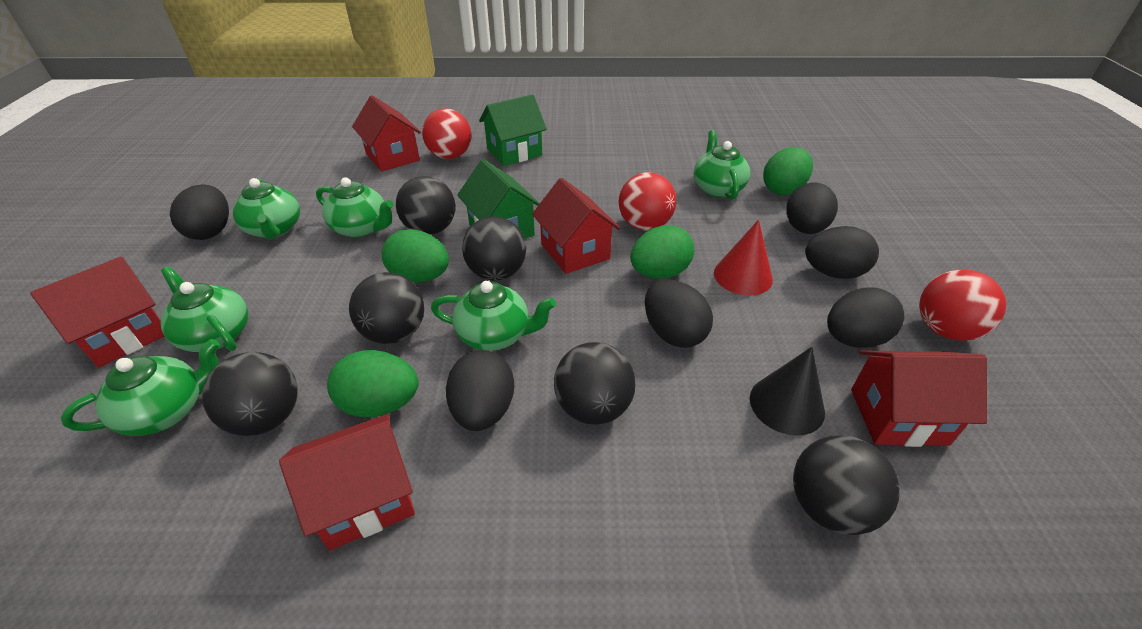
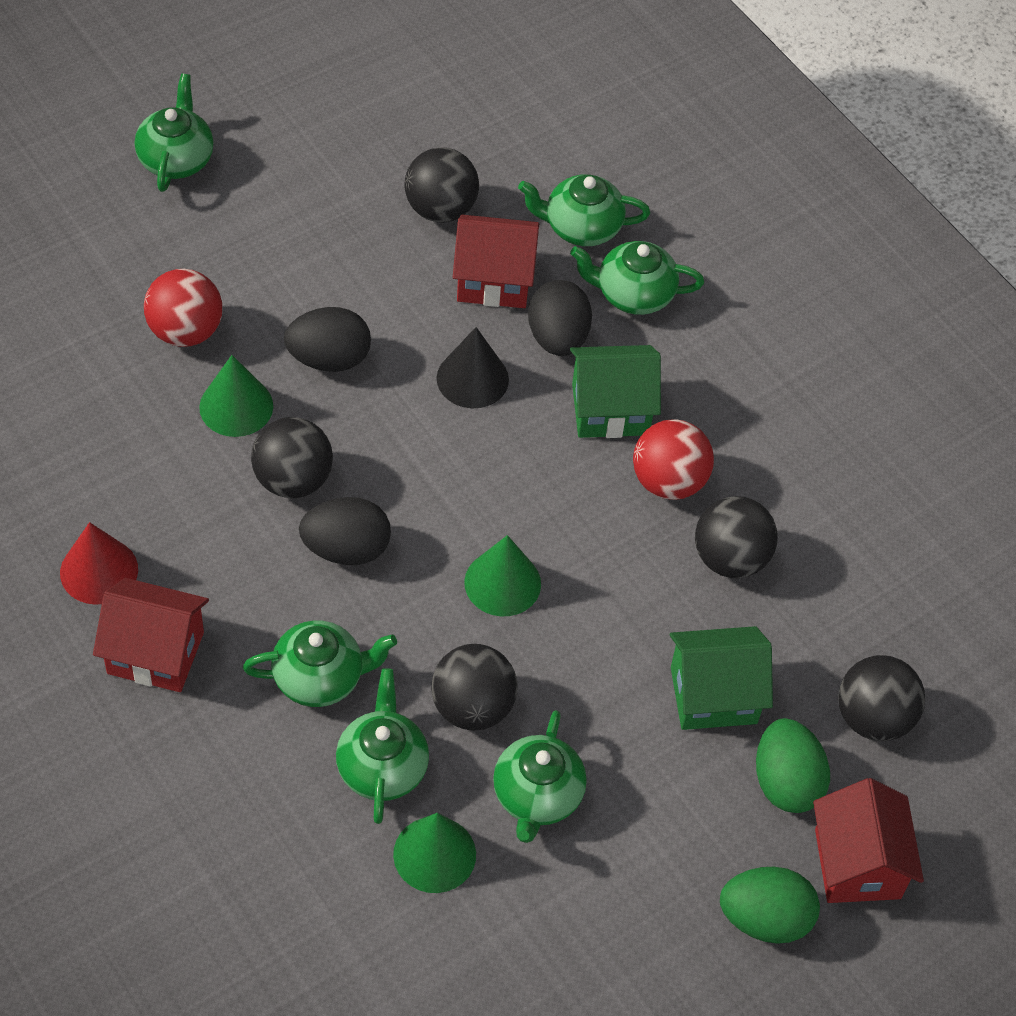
black ball: 6 -> 5
black egg: 6 -> 3
green cone: 0 -> 3
green egg: 4 -> 2
red ball: 3 -> 2
red house: 5 -> 3

